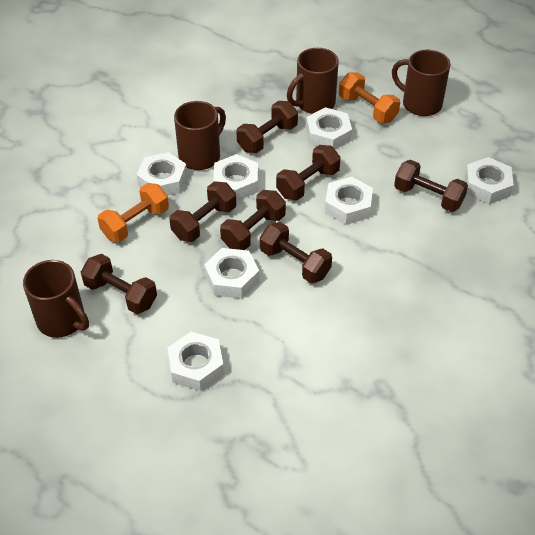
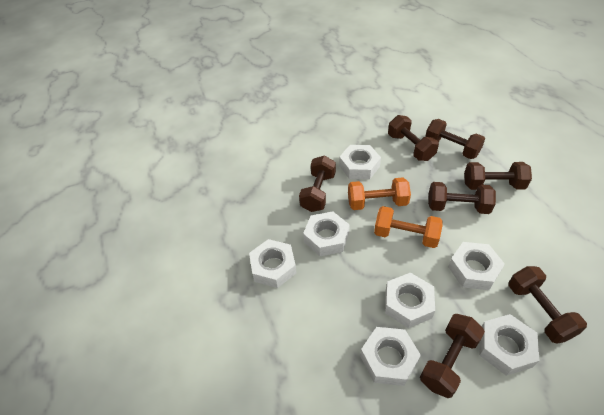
brown mug: 4 -> 0

